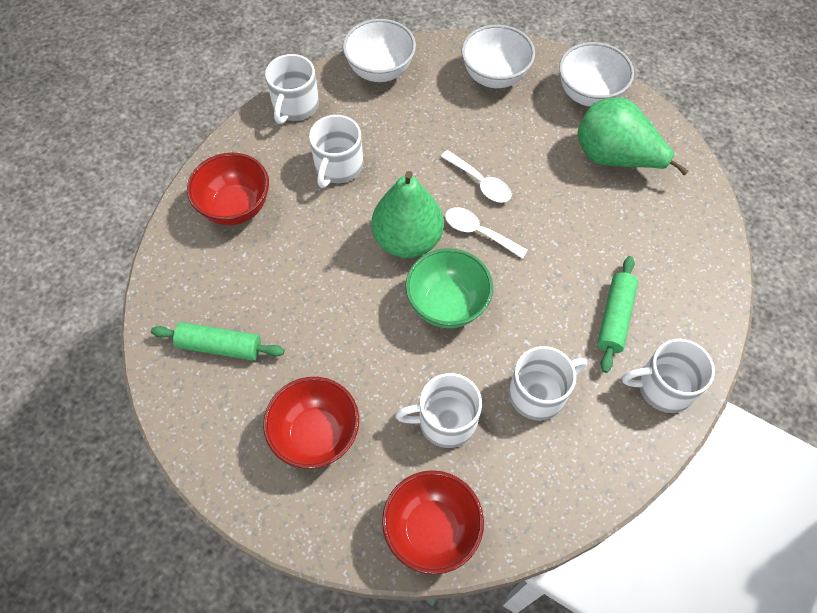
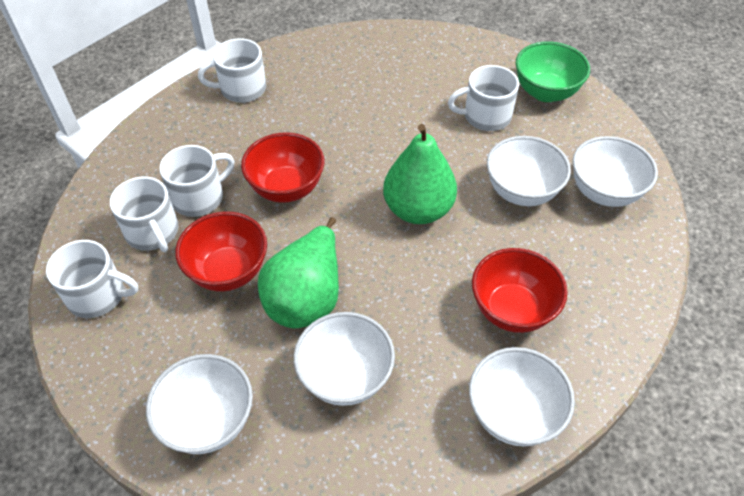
green rolling pin: 2 -> 0
white bowl: 3 -> 5
white spoon: 2 -> 0

